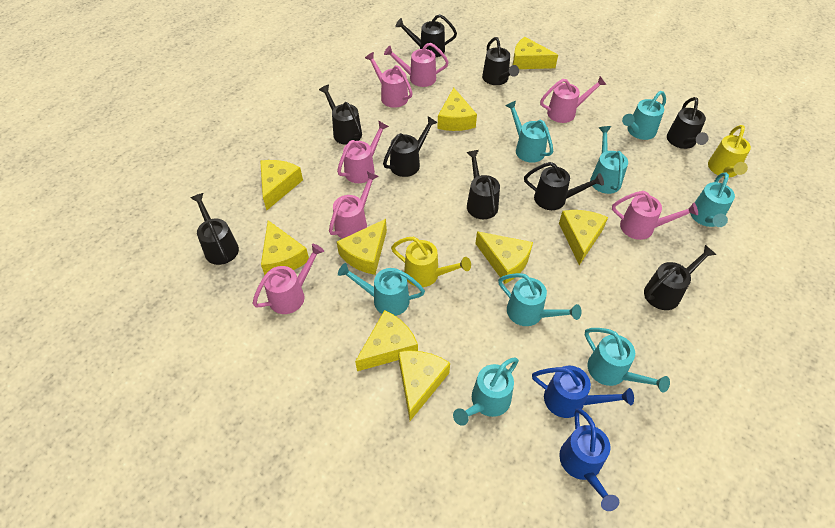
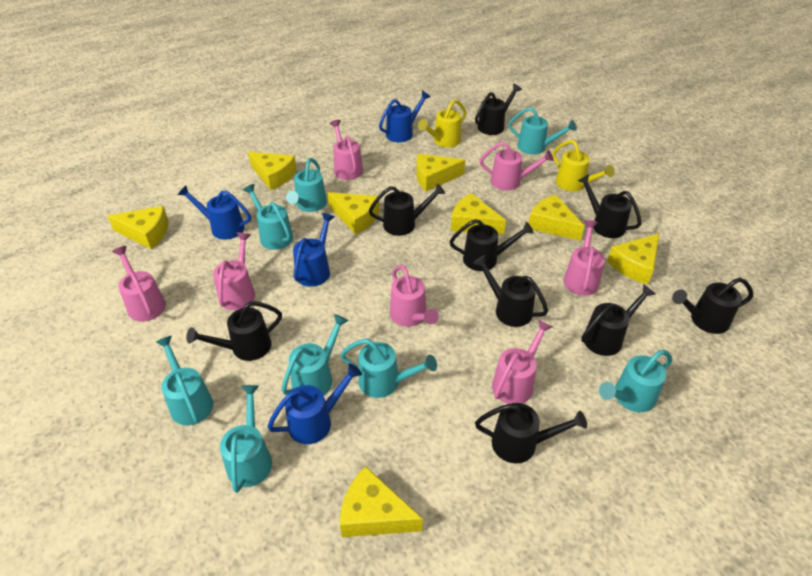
blue watering can: 2 -> 4
yellow cheese: 9 -> 8

